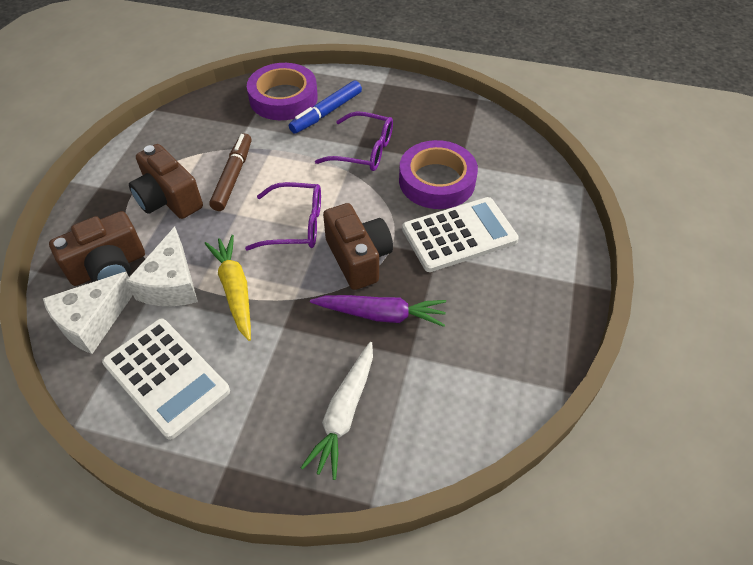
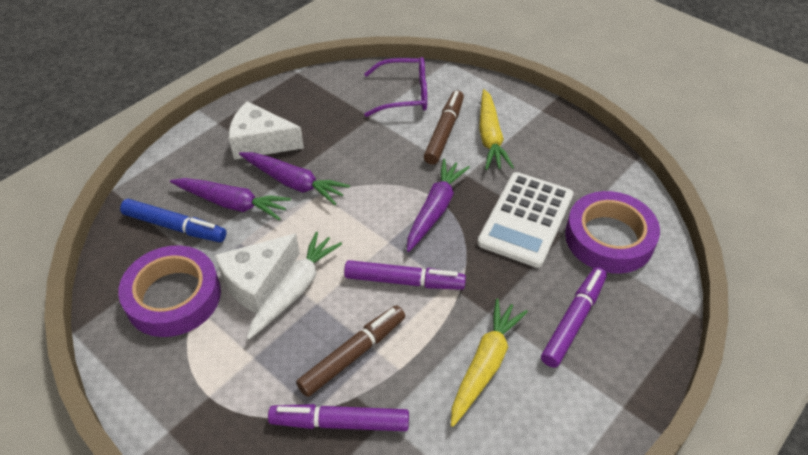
brown camera: 3 -> 0
brown marker: 1 -> 2
purple carrot: 1 -> 3
purple glasses: 2 -> 1
purple marker: 0 -> 3
white calculator: 2 -> 1
yellow carrot: 1 -> 2

